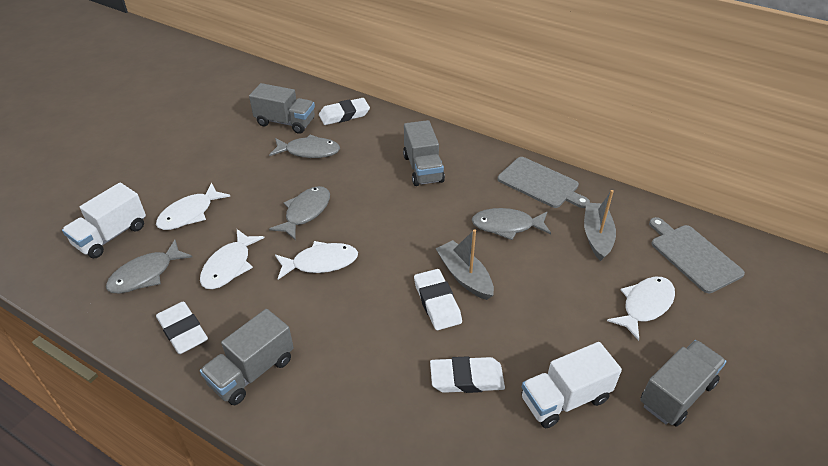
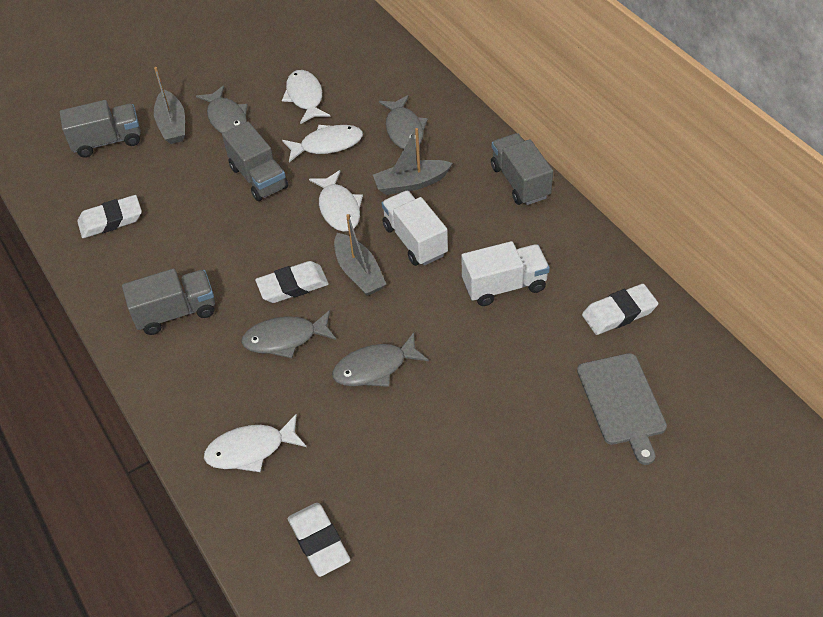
grey boat: 2 -> 3
grey cutting board: 2 -> 1

